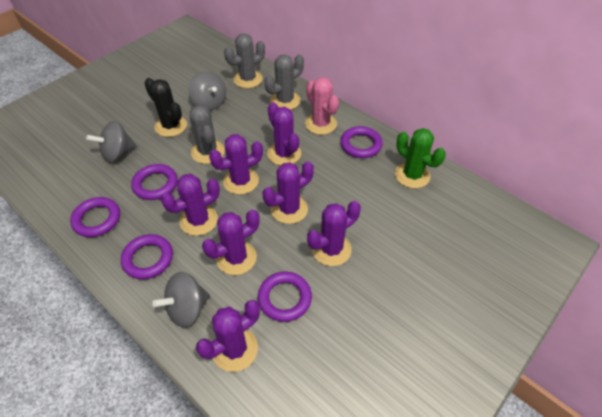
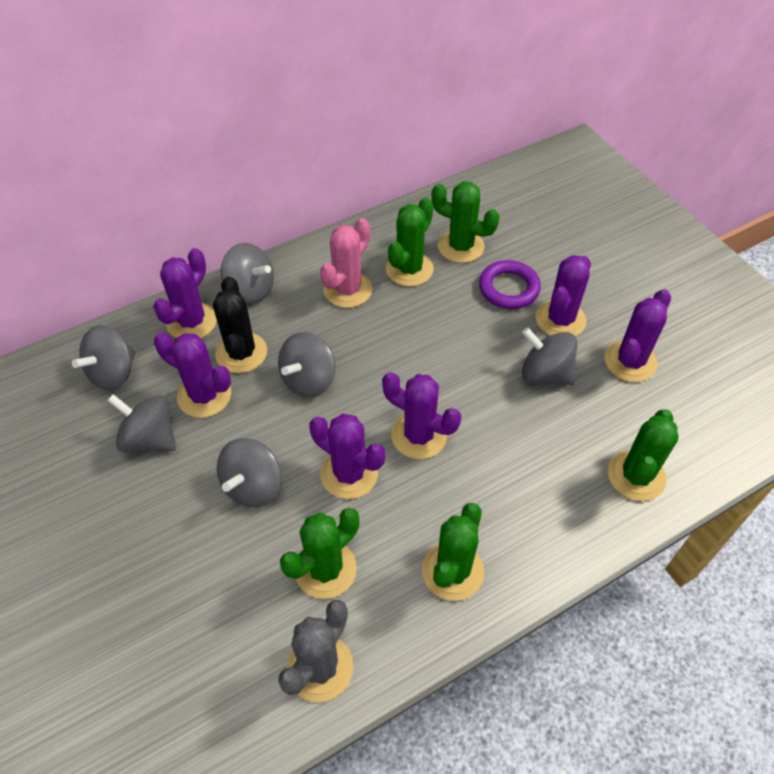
green cactus: 1 -> 5
grey cactus: 3 -> 1
grey spinning top: 3 -> 6
purple cactus: 7 -> 6
purple ring: 5 -> 1

